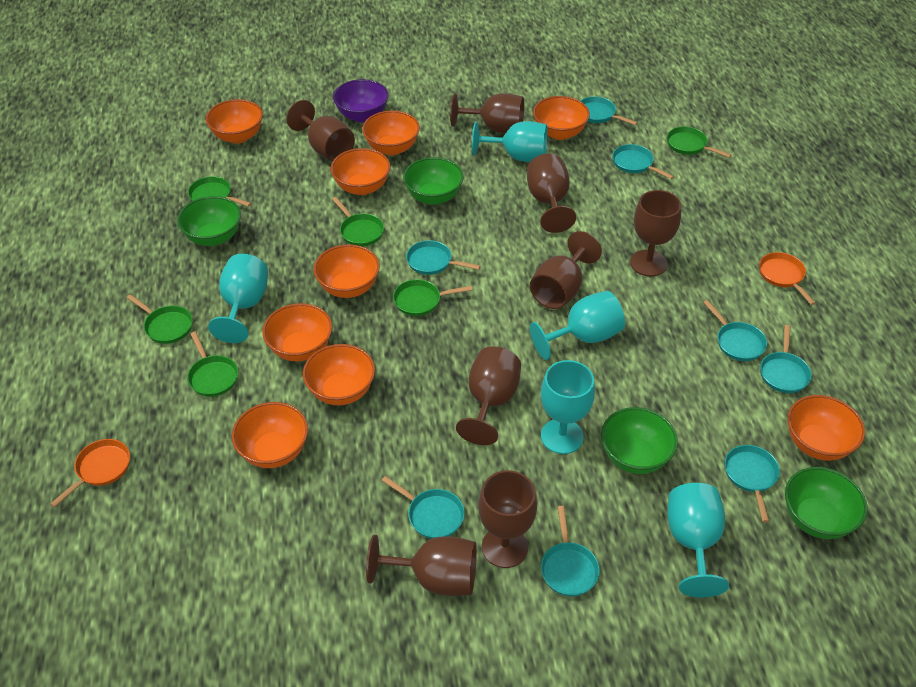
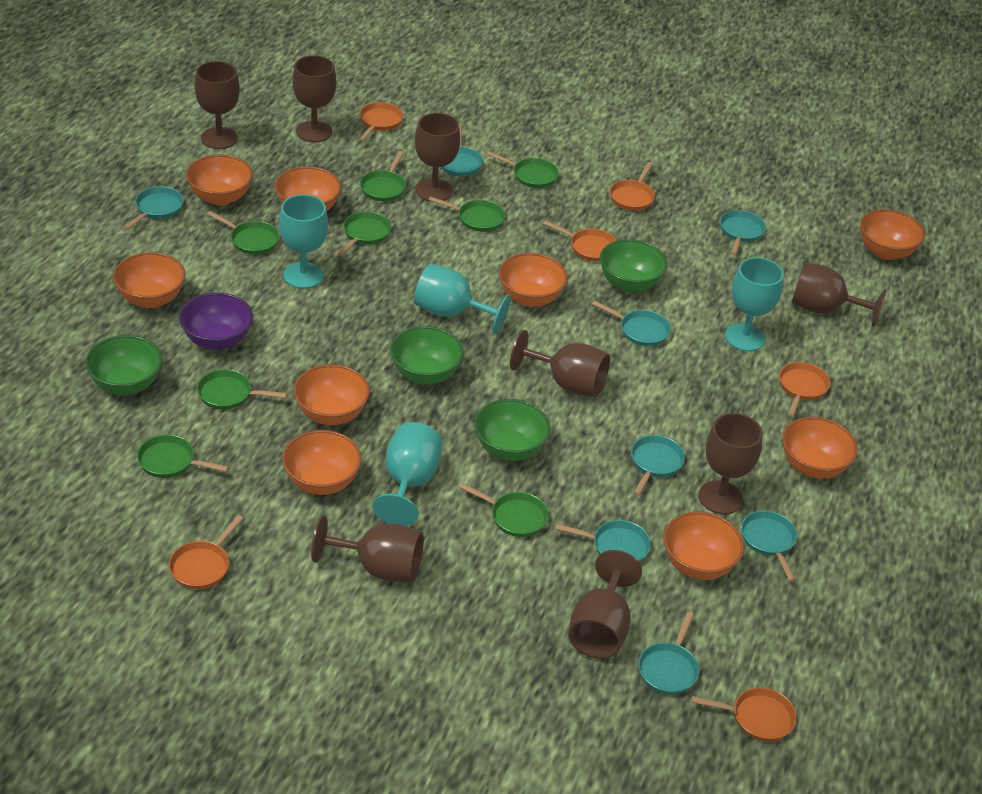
green pan: 6 -> 8
orange pan: 2 -> 6
turquoise goblet: 5 -> 4

